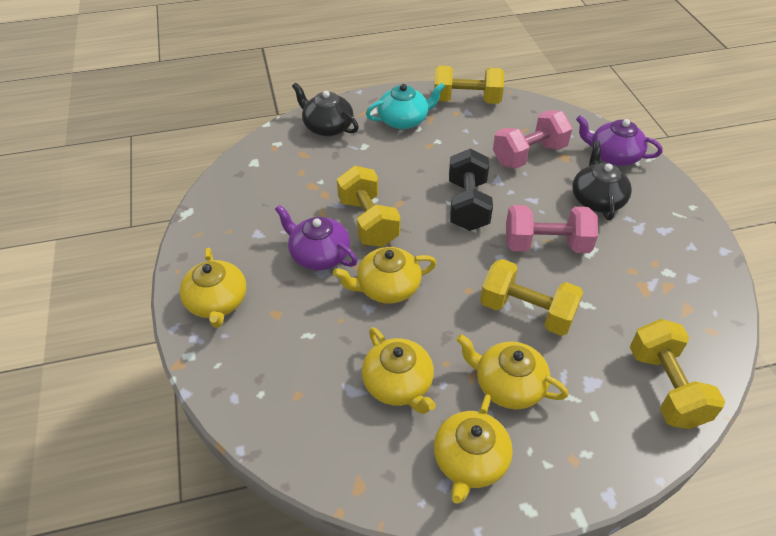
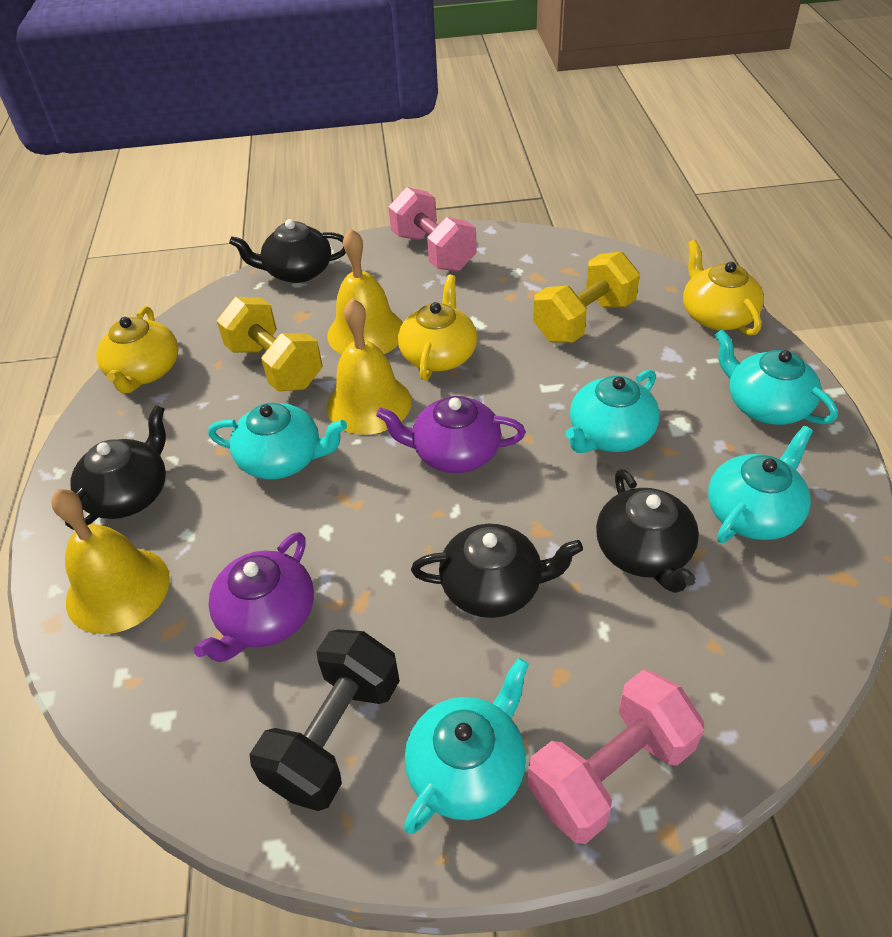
black teapot: 2 -> 4
turquoise teapot: 1 -> 5
yellow bell: 0 -> 3
yellow dumbbell: 4 -> 2
yellow teapot: 5 -> 3

